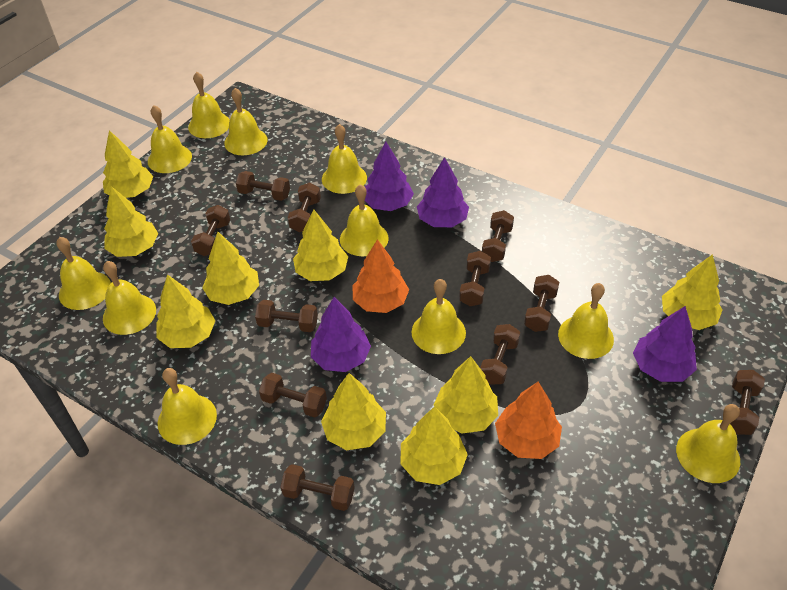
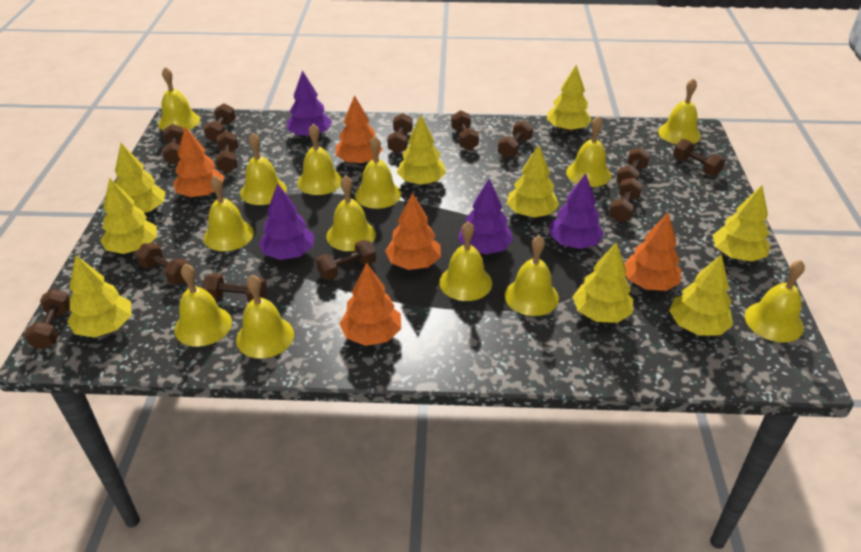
brown dumbbell: 11 -> 13
orange tree: 2 -> 5
yellow bell: 11 -> 13

